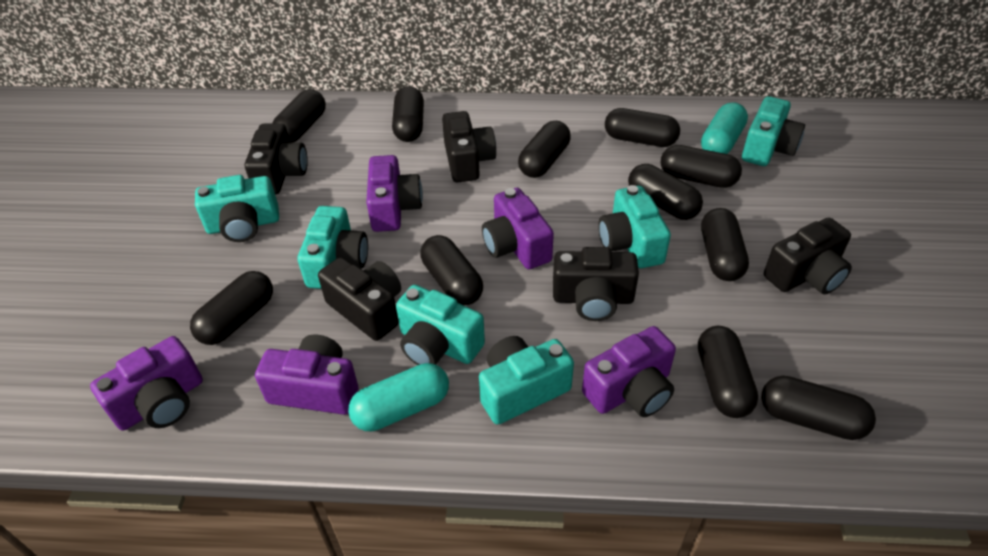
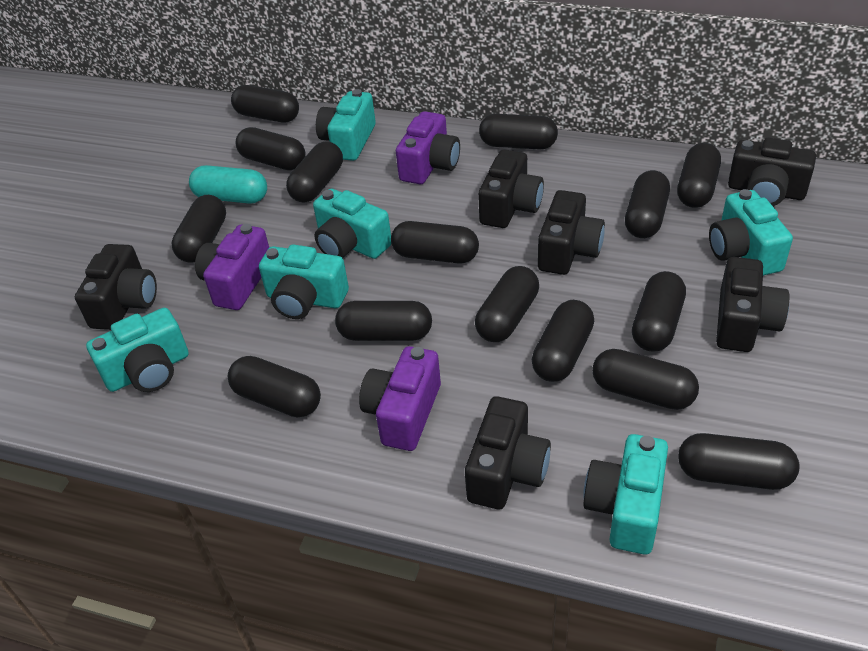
black camera: 5 -> 6
black capsule: 11 -> 15
purple camera: 5 -> 3
turquoise capsule: 2 -> 1

